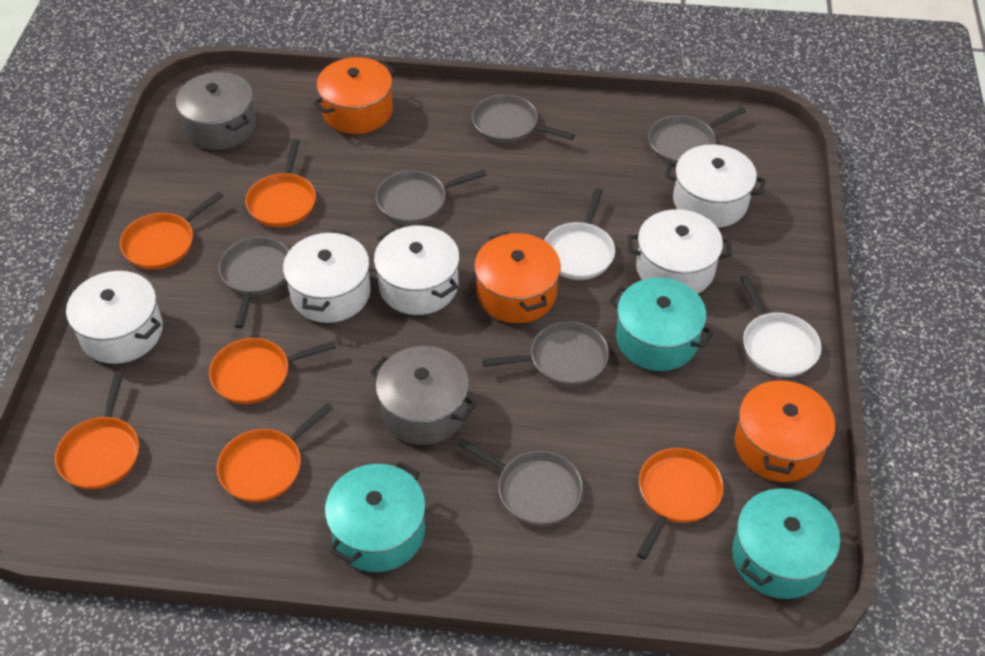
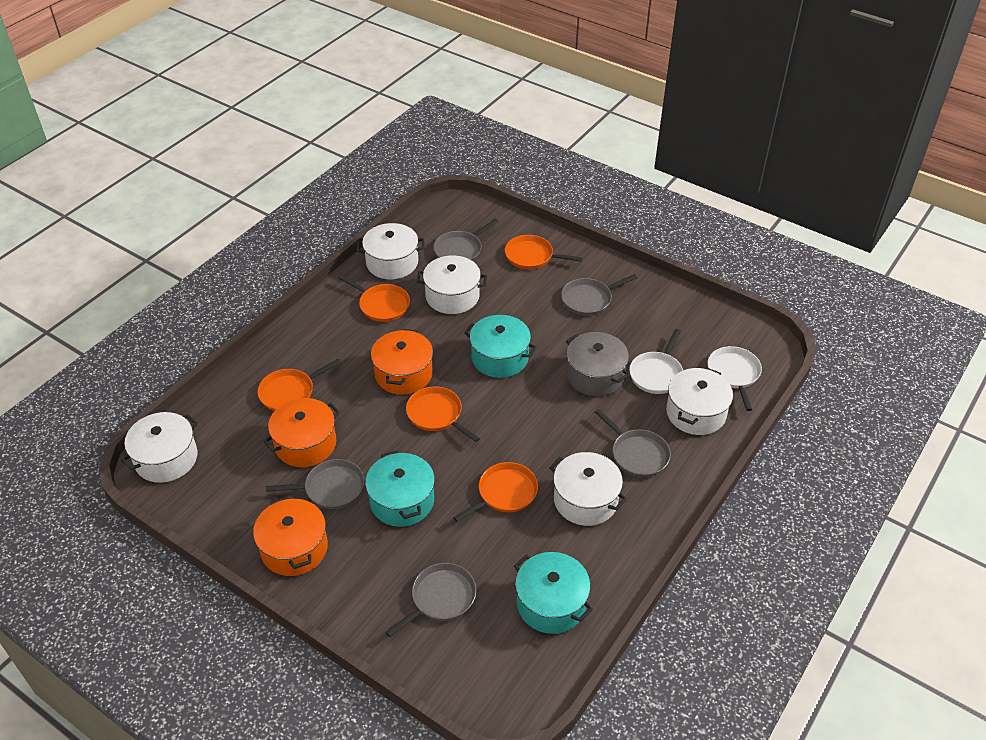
grey pan: 6 -> 5
grey pot: 2 -> 1
orange pan: 6 -> 5

